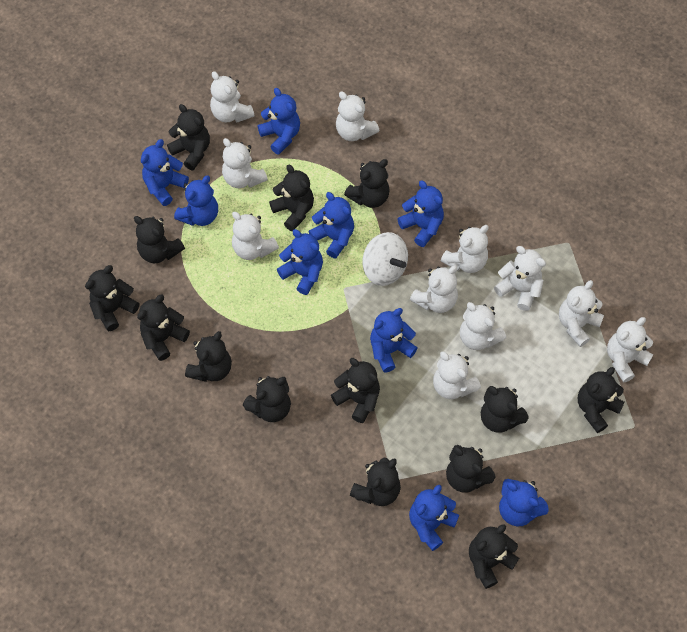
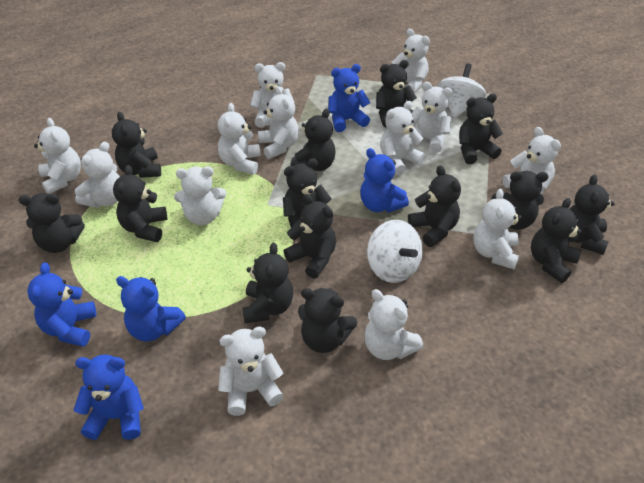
blue teddy bear: 9 -> 5
white spinning top: 1 -> 2
white teddy bear: 11 -> 13

